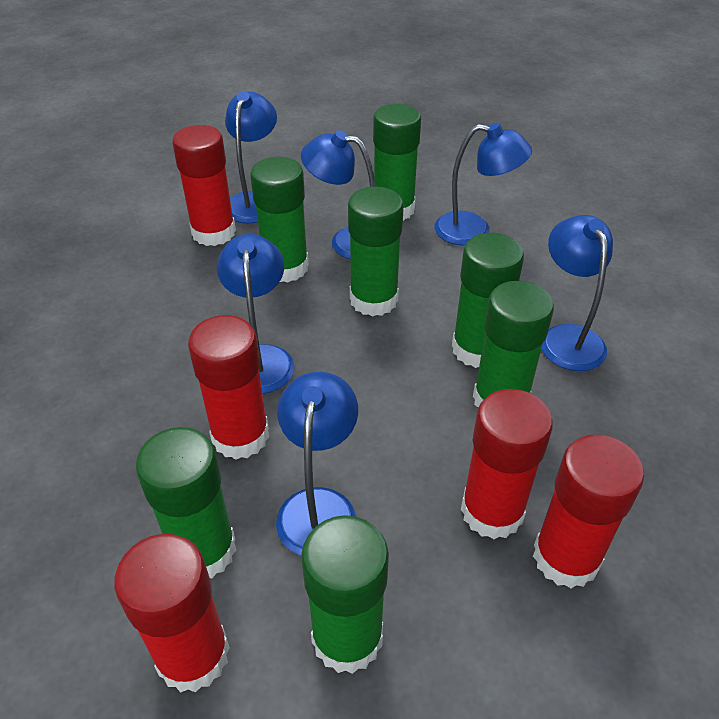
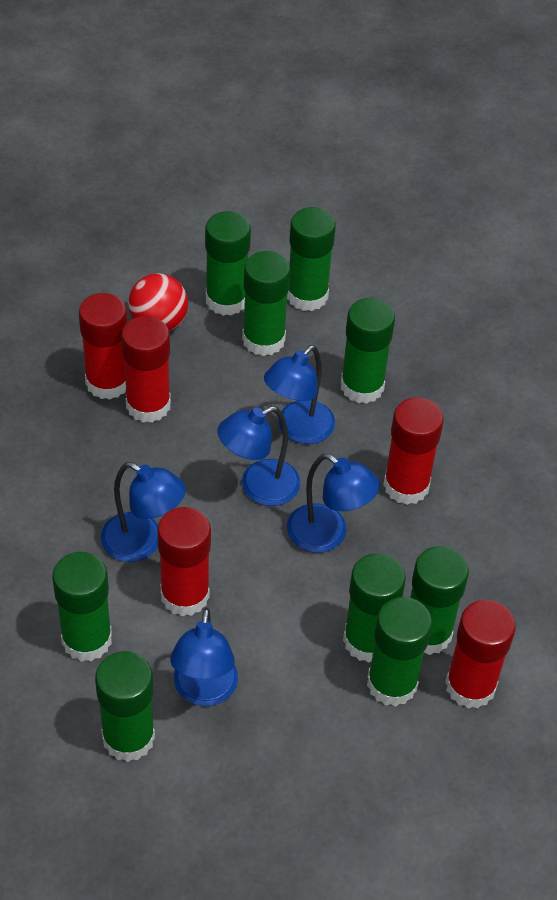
blue lamp: 6 -> 5
green glue stick: 7 -> 9
red ball: 0 -> 1

